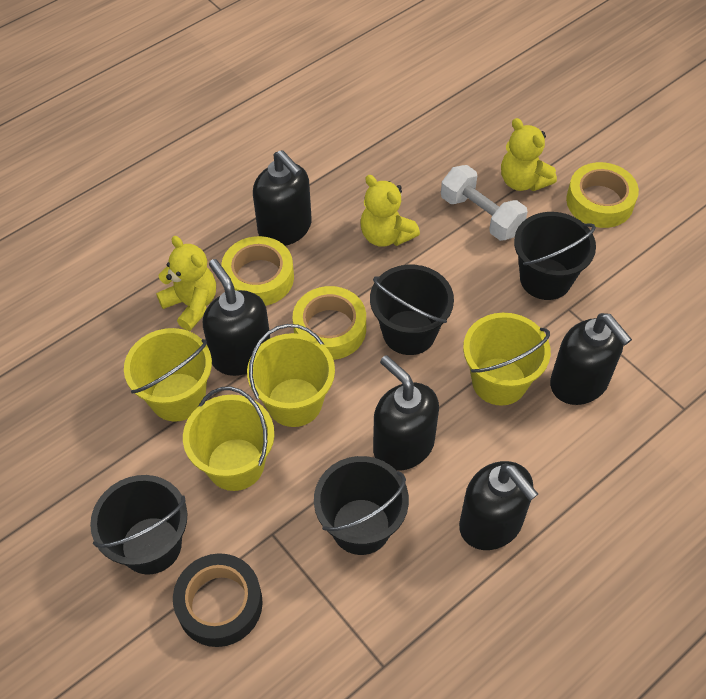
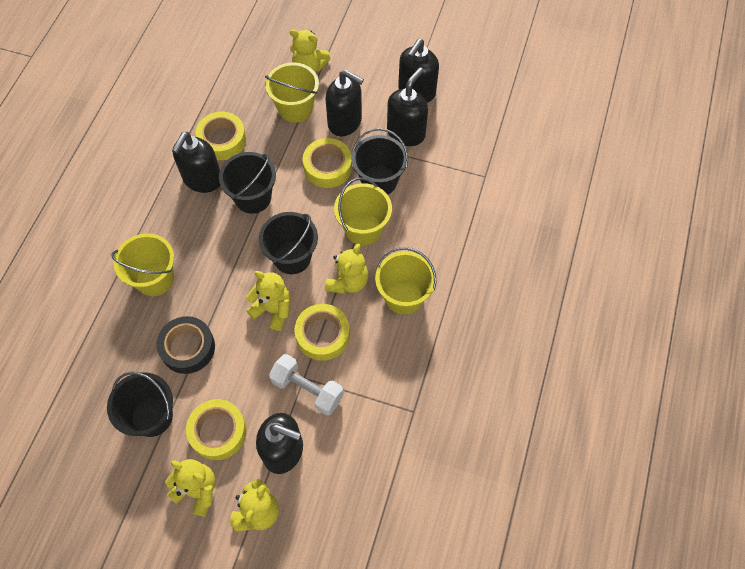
yellow tape: 3 -> 4
yellow teddy bear: 3 -> 5

